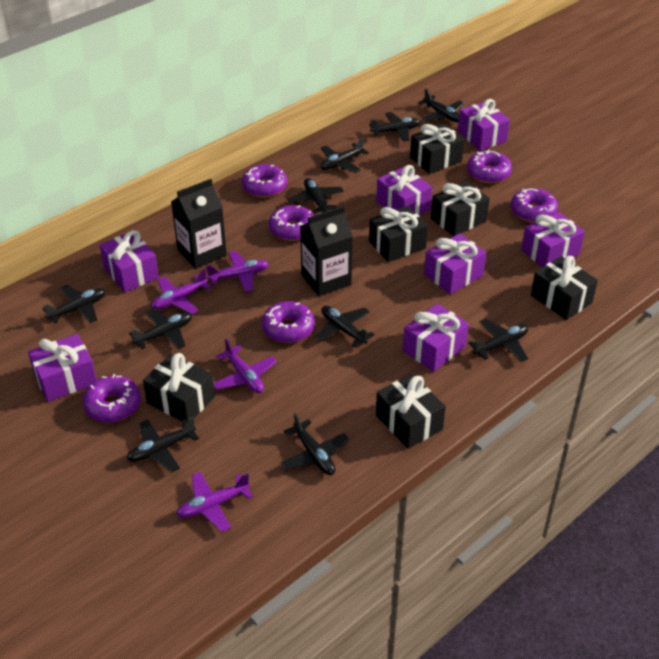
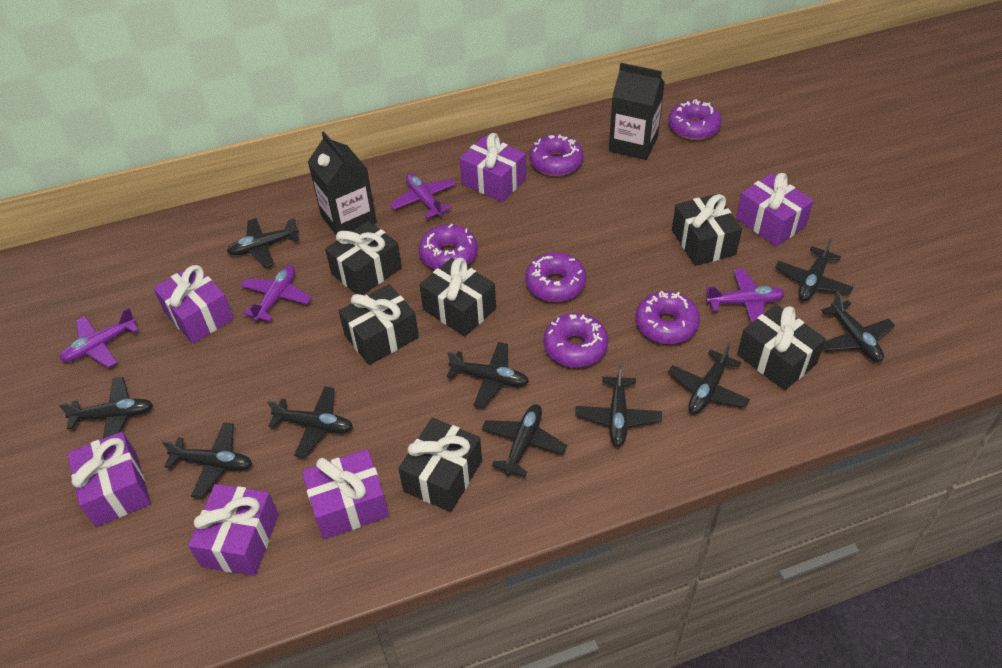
purple gift: 7 -> 6

